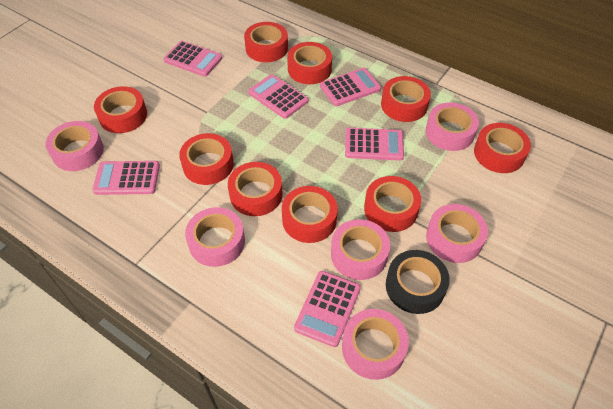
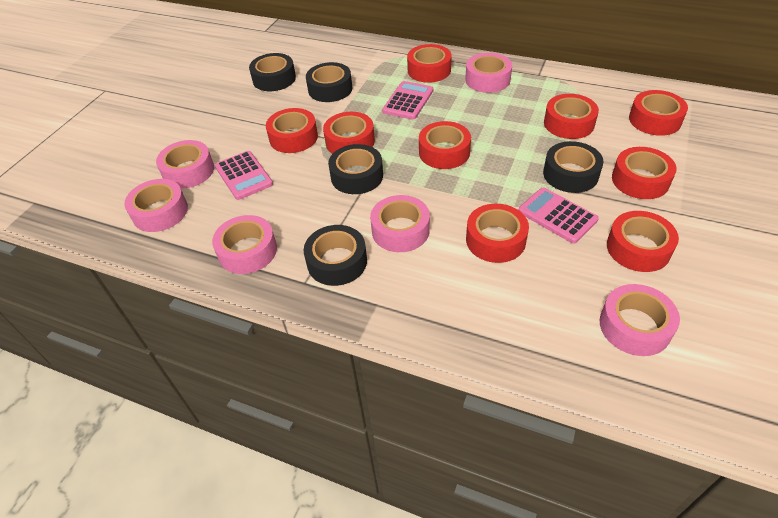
black tape: 1 -> 5
pink calculator: 6 -> 3

